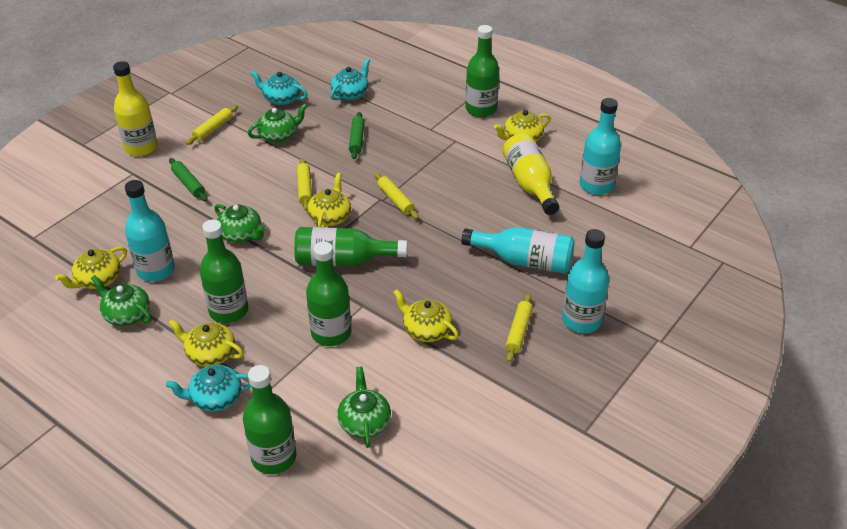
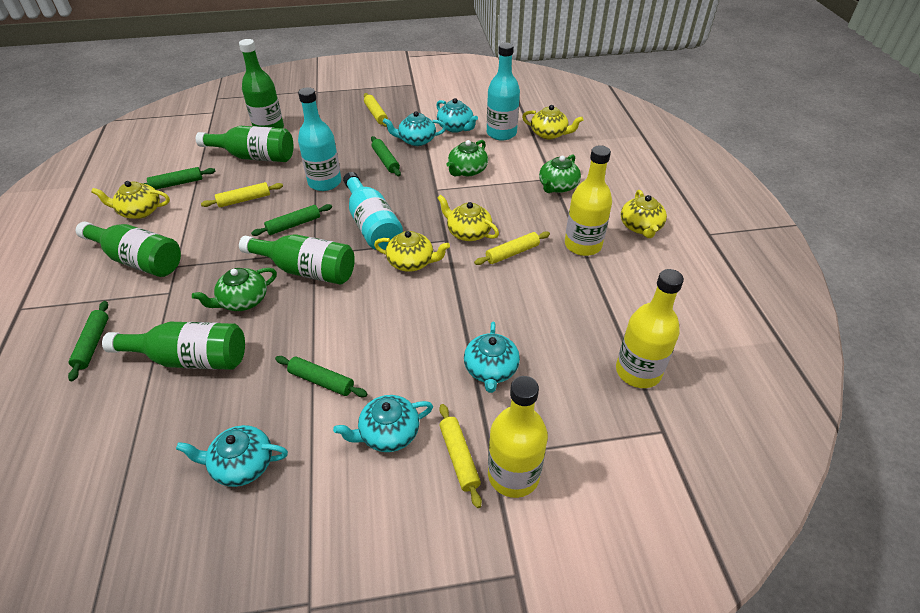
green rolling pin: 2 -> 5
green teapot: 4 -> 3
turquoise bottle: 4 -> 3
turquoise teapot: 3 -> 5
yellow bottle: 2 -> 3

